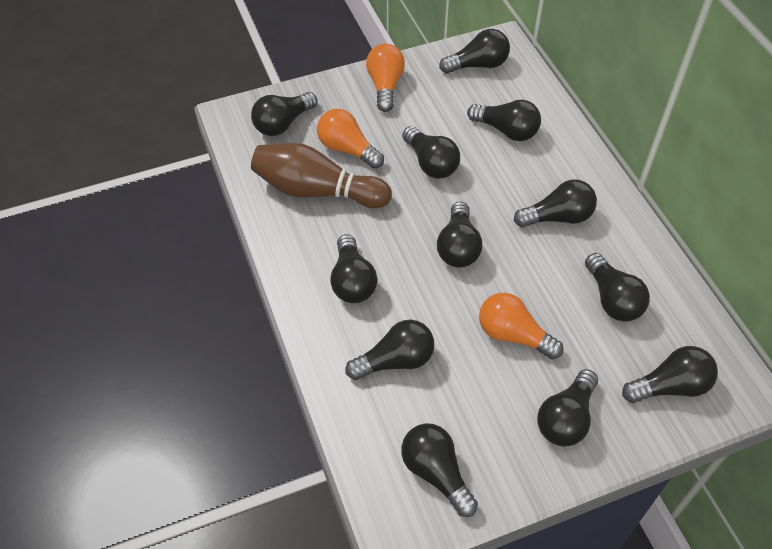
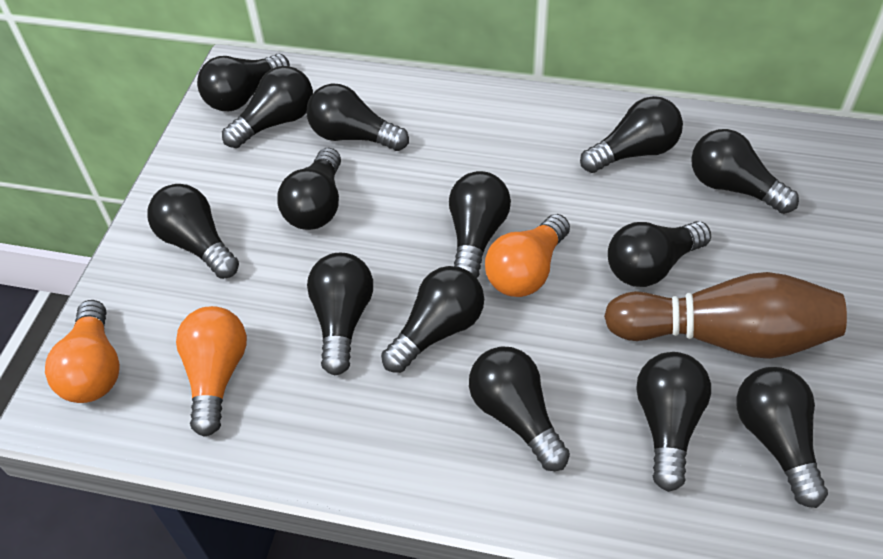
black light bulb: 12 -> 14

